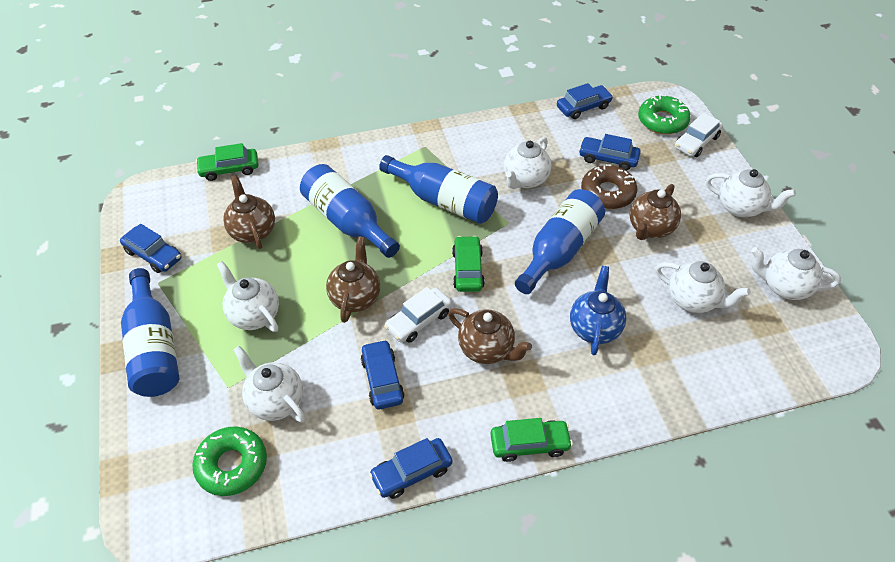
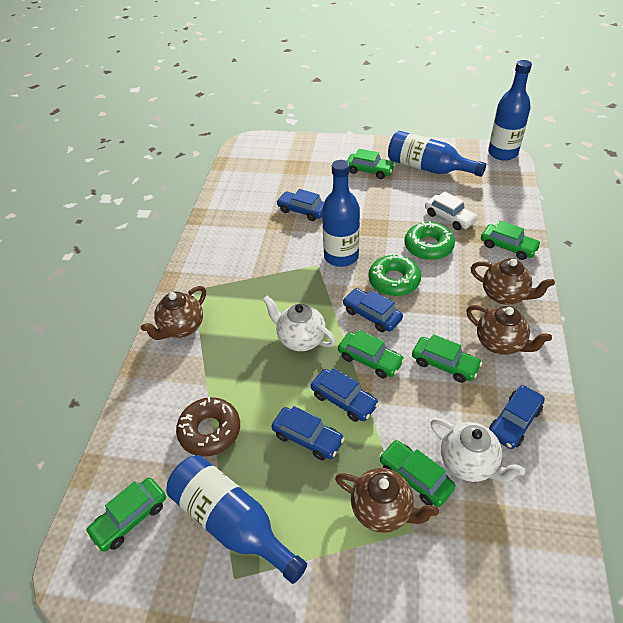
blue teapot: 1 -> 0
green car: 3 -> 6
white car: 2 -> 1
white teapot: 6 -> 2

